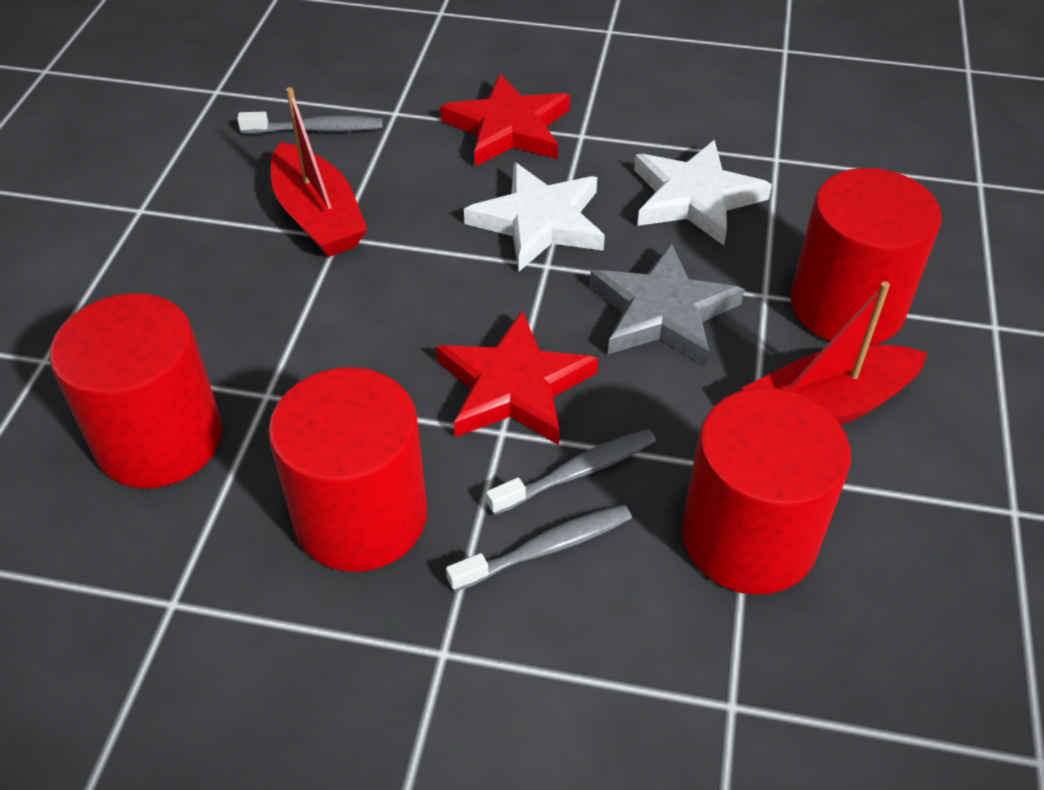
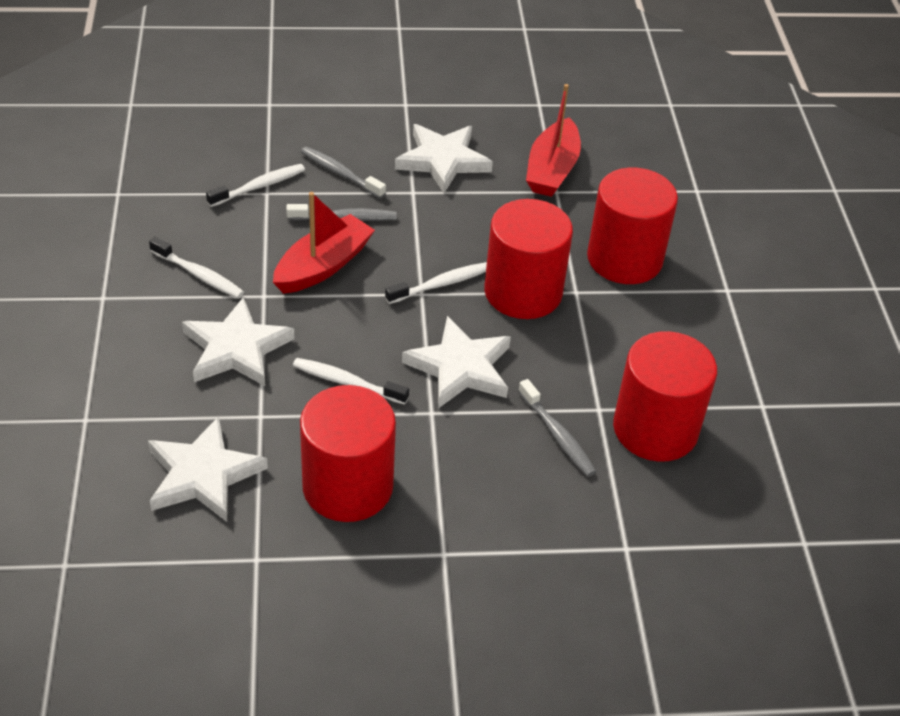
grey star: 1 -> 0
red star: 2 -> 0
white star: 2 -> 4
white toothbrush: 0 -> 4

